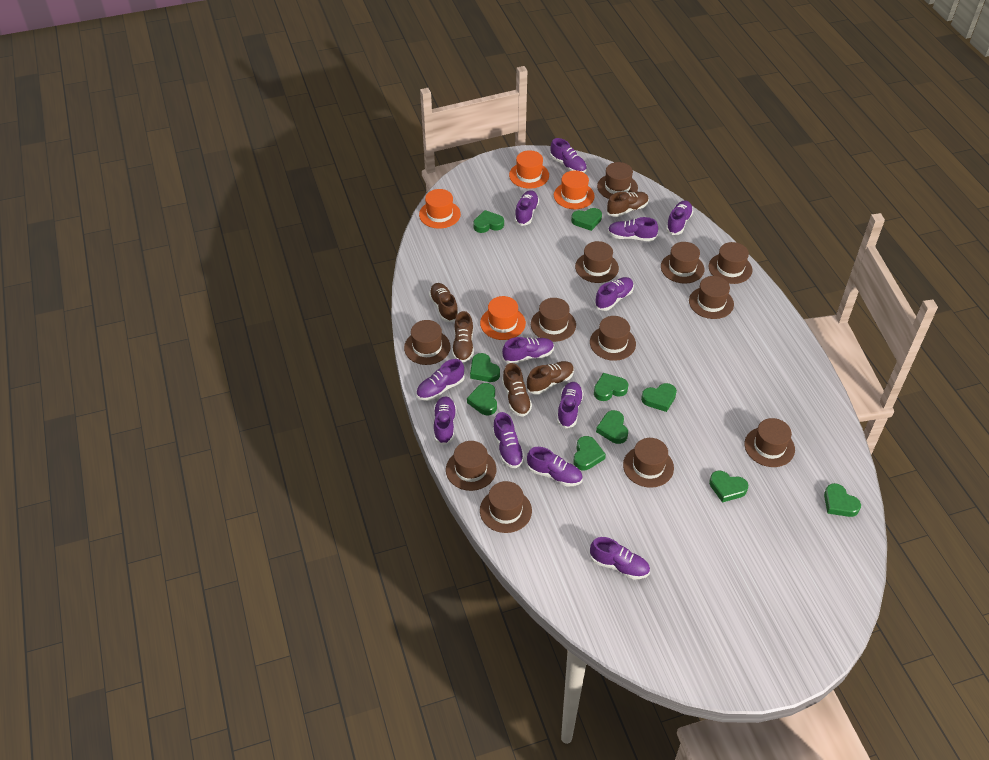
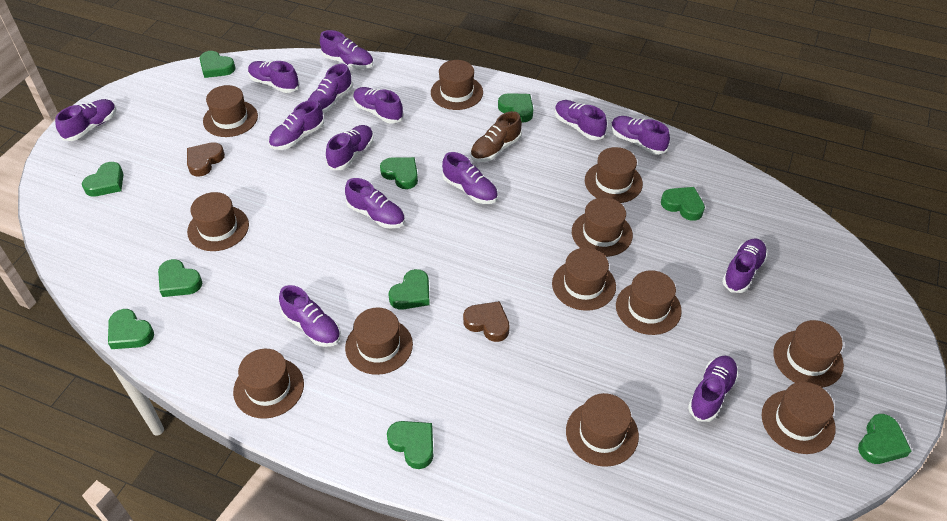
brown heart: 0 -> 2
brown shoe: 5 -> 1
orange hat: 4 -> 0
purple shoe: 12 -> 14

